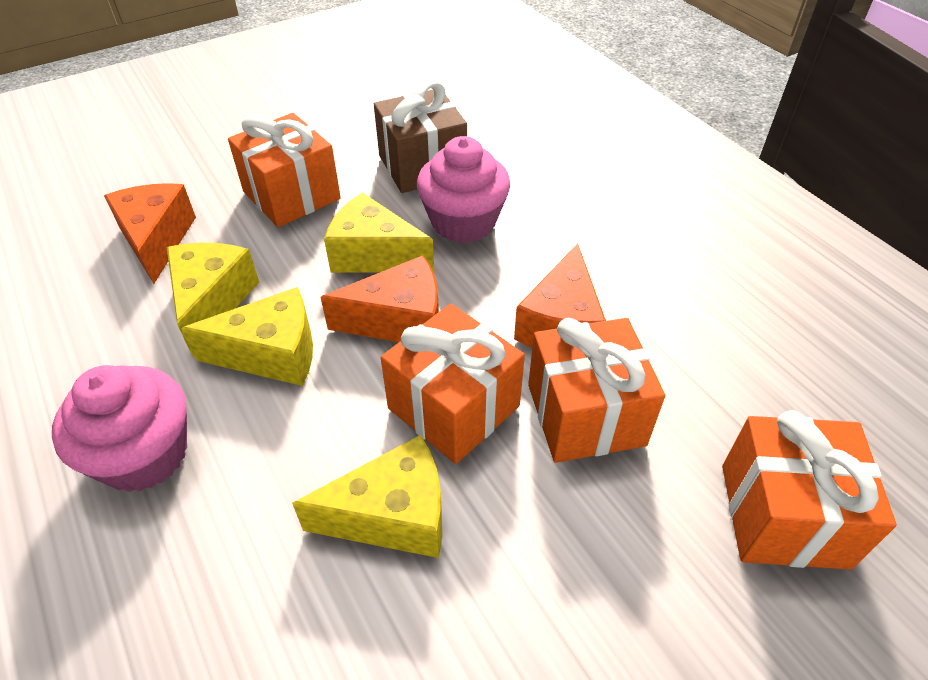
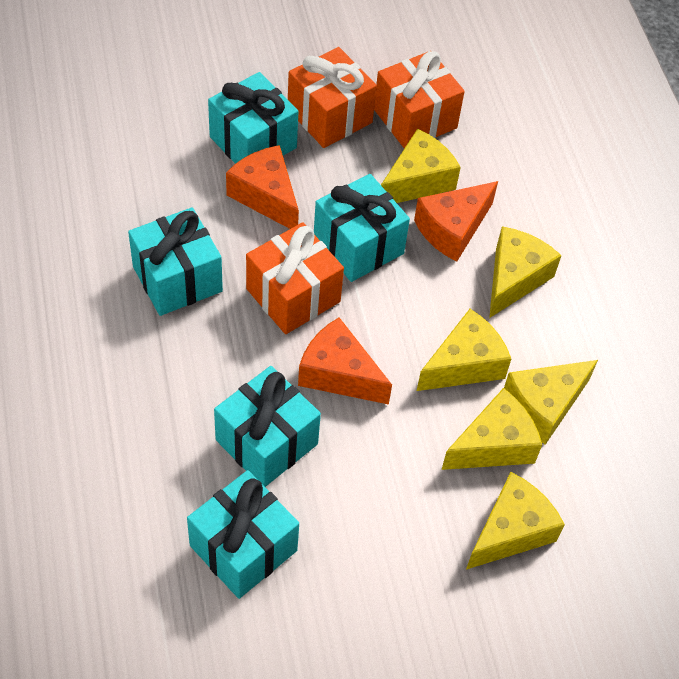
brown gift: 1 -> 0
orange gift: 4 -> 3
pink cupcake: 2 -> 0
turquoise gift: 0 -> 5
yellow cheese: 4 -> 6

